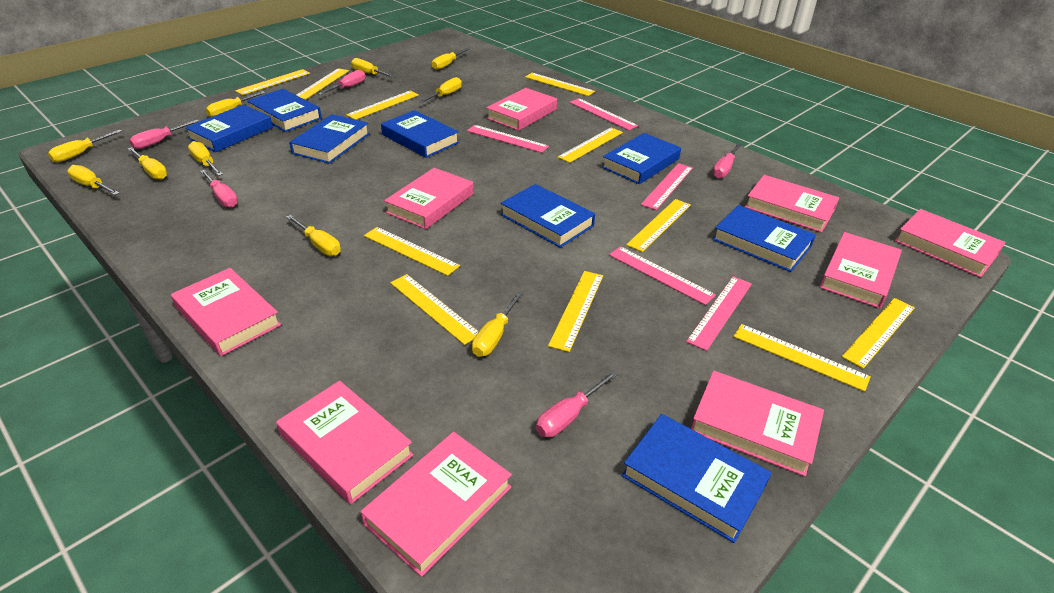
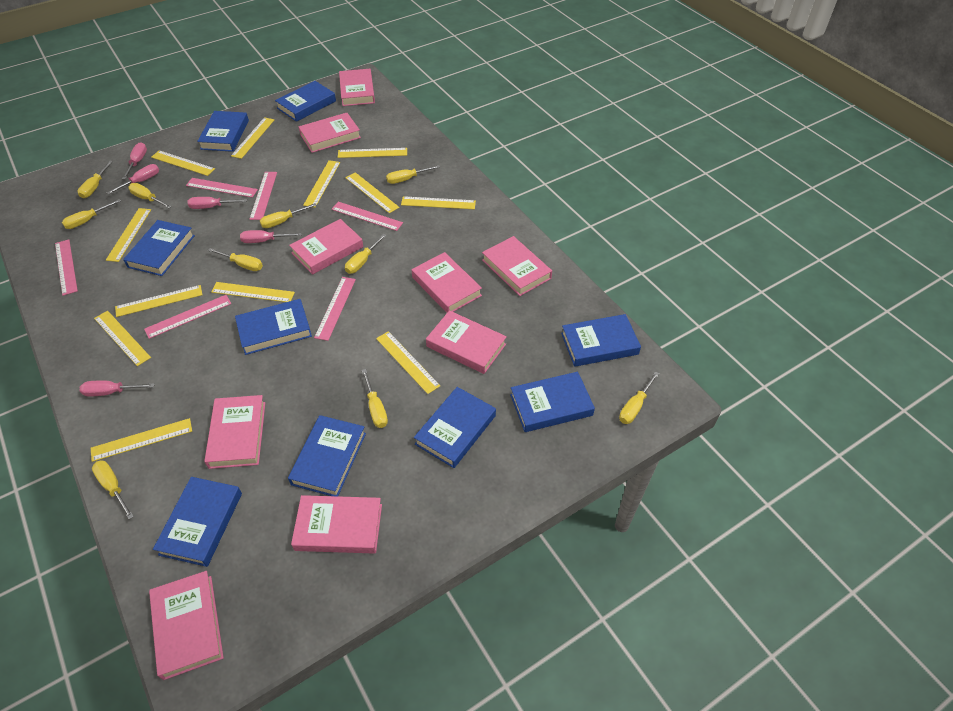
blue book: 8 -> 9
pink ruler: 5 -> 6
yellow ruler: 11 -> 12

